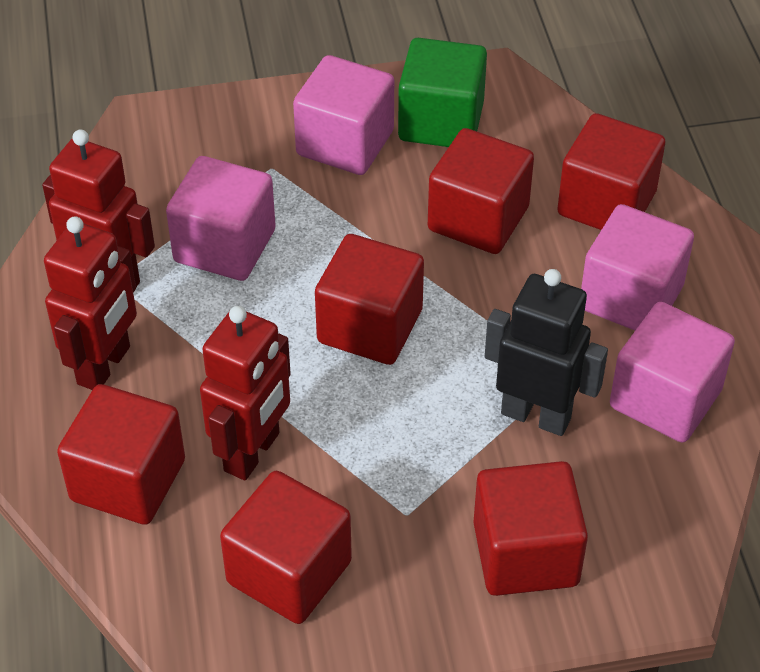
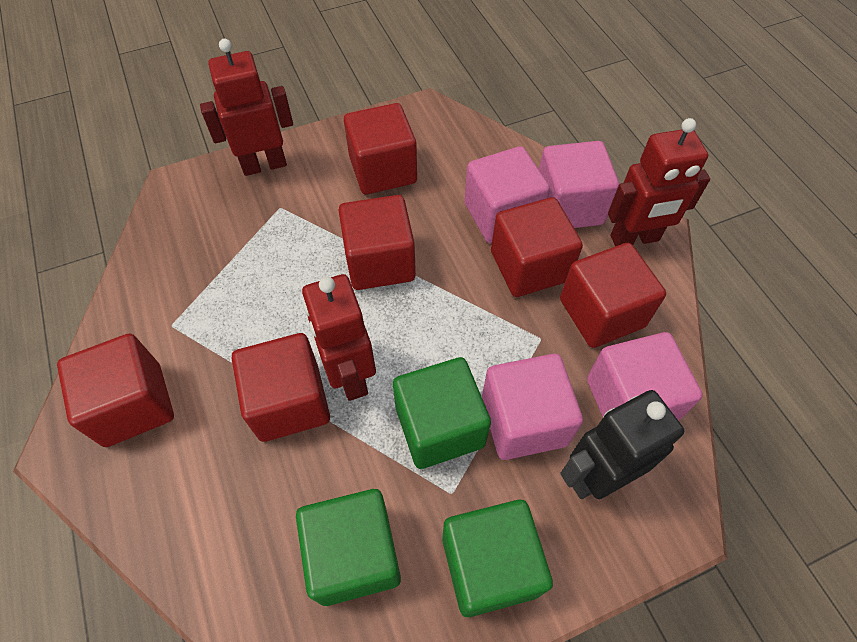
green cube: 1 -> 3

